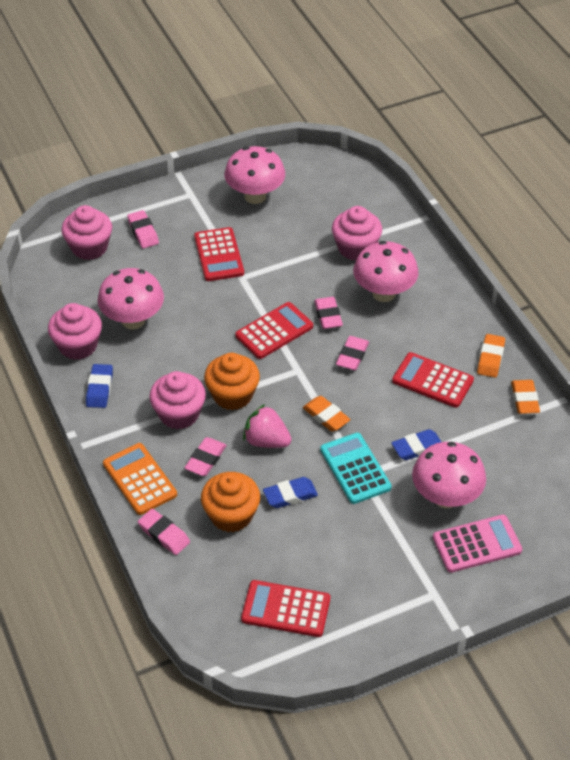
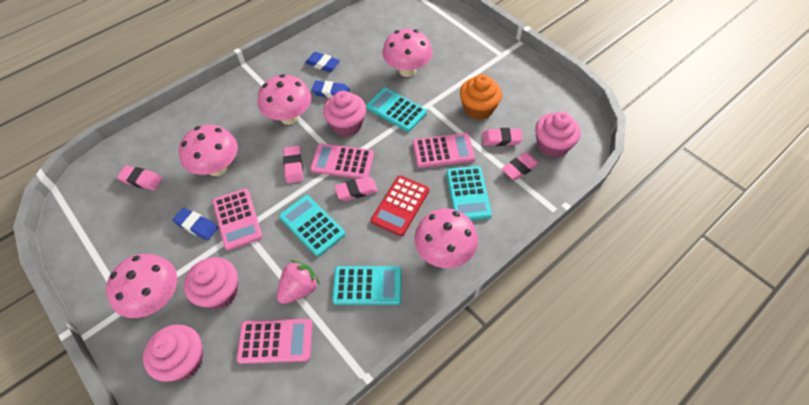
orange calculator: 1 -> 0
orange cupcake: 2 -> 1
orange eraser: 3 -> 0
pink calculator: 1 -> 4
pink mushroom: 4 -> 5
red calculator: 4 -> 1
turquoise calculator: 1 -> 4

